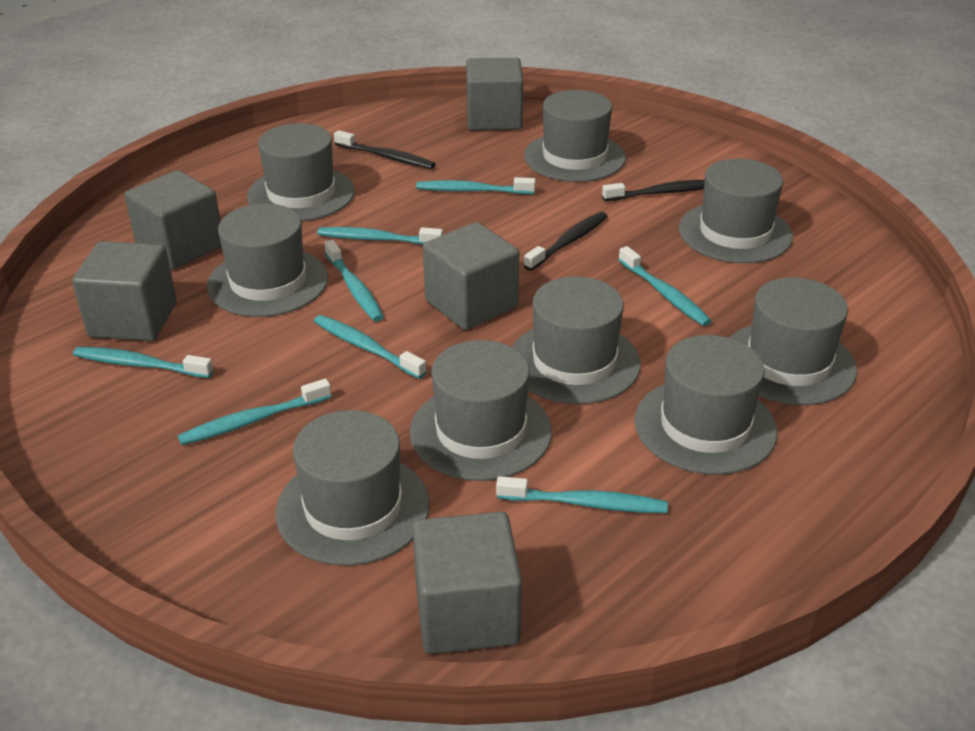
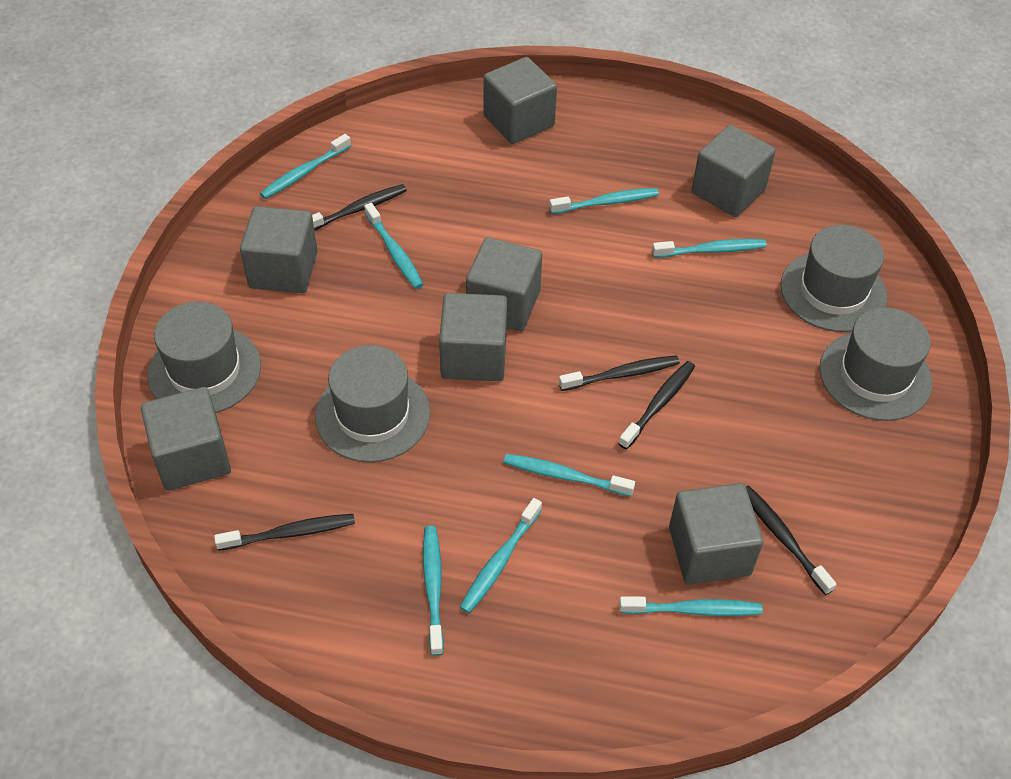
black toothbrush: 3 -> 5
grey cube: 5 -> 7
grey hat: 9 -> 4

